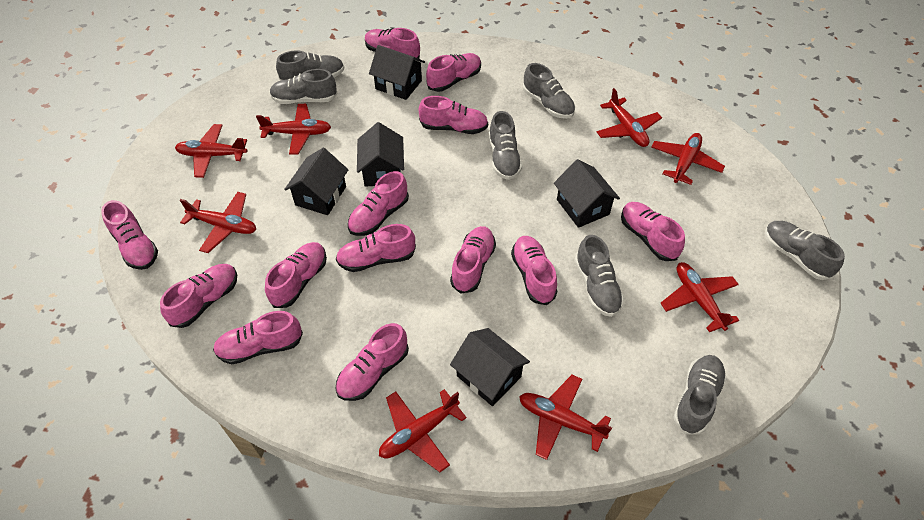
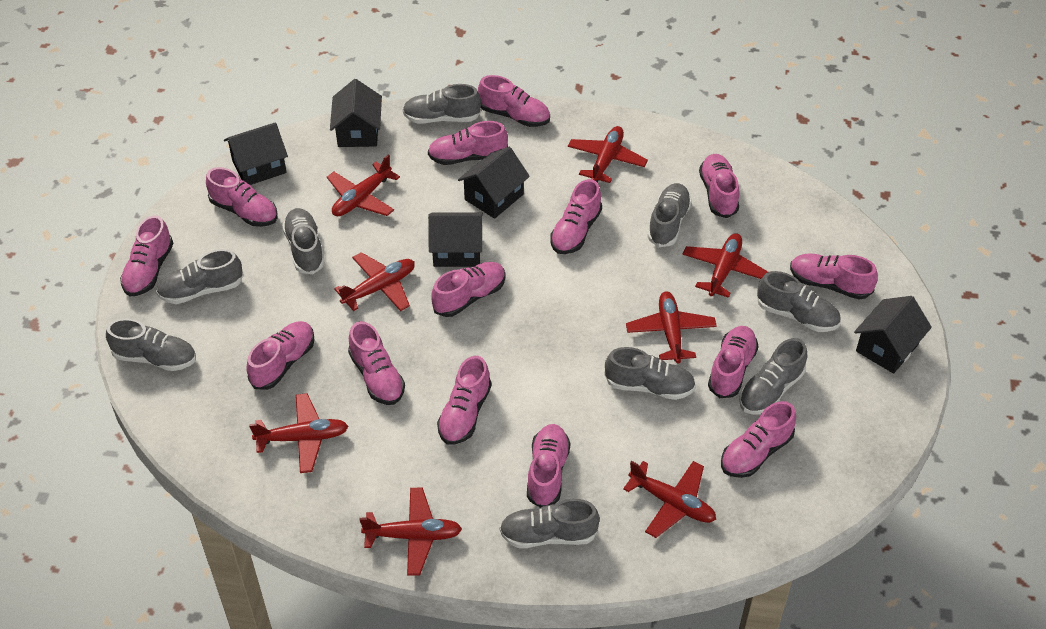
grey shoe: 7 -> 9
pink shoe: 13 -> 14

